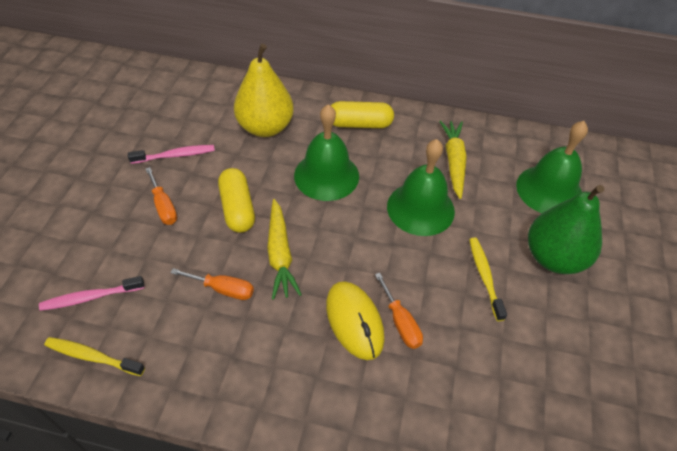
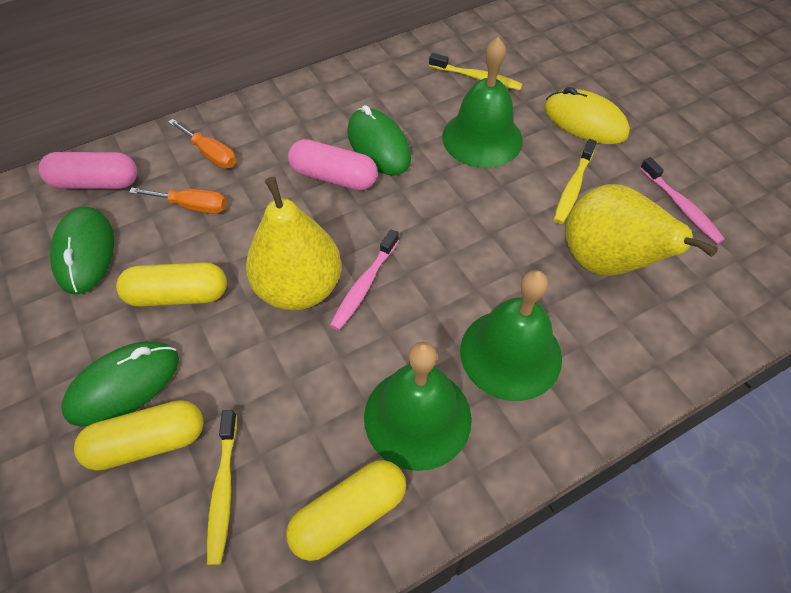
green mouse: 0 -> 3
green pear: 1 -> 0
orange screwdriver: 3 -> 2
pink capsule: 0 -> 2
yellow capsule: 2 -> 3
yellow carrot: 2 -> 0
yellow pear: 1 -> 2
yellow toothbrush: 2 -> 3

